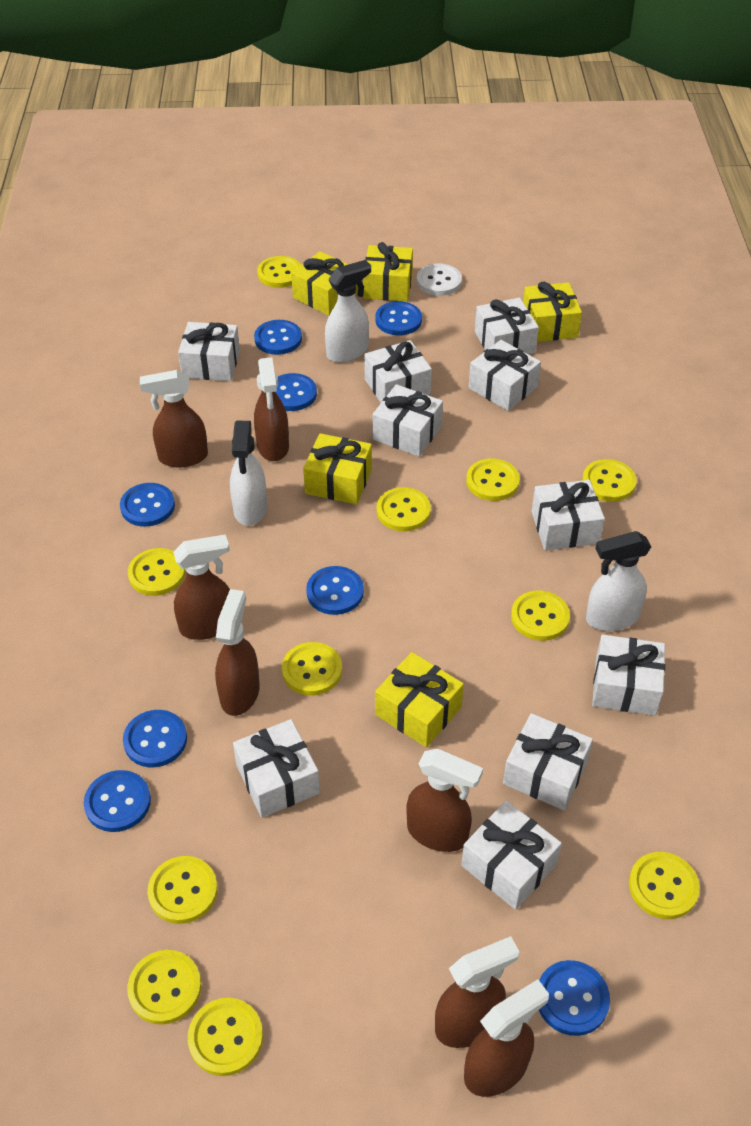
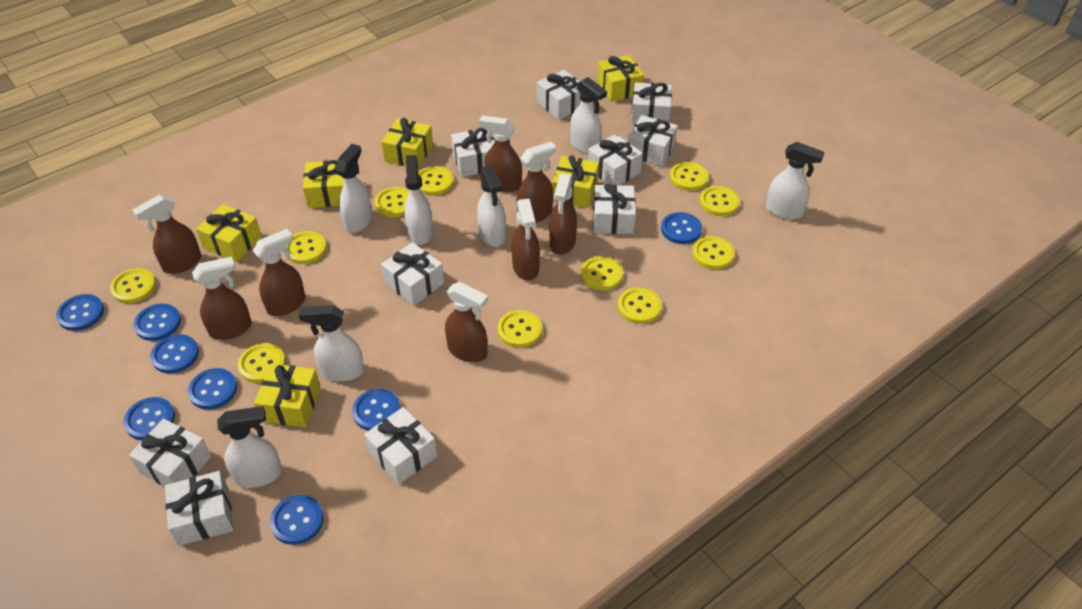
brown spray bottle: 7 -> 8
white button: 1 -> 0
white spray bottle: 3 -> 7
yellow gift: 5 -> 6

